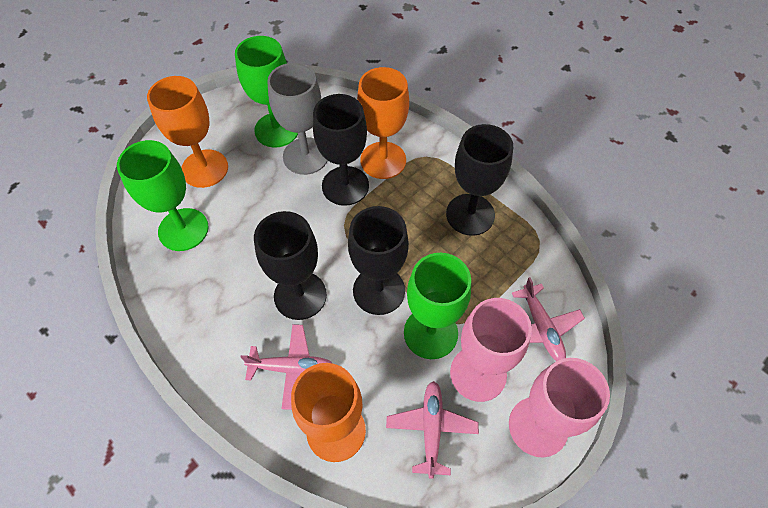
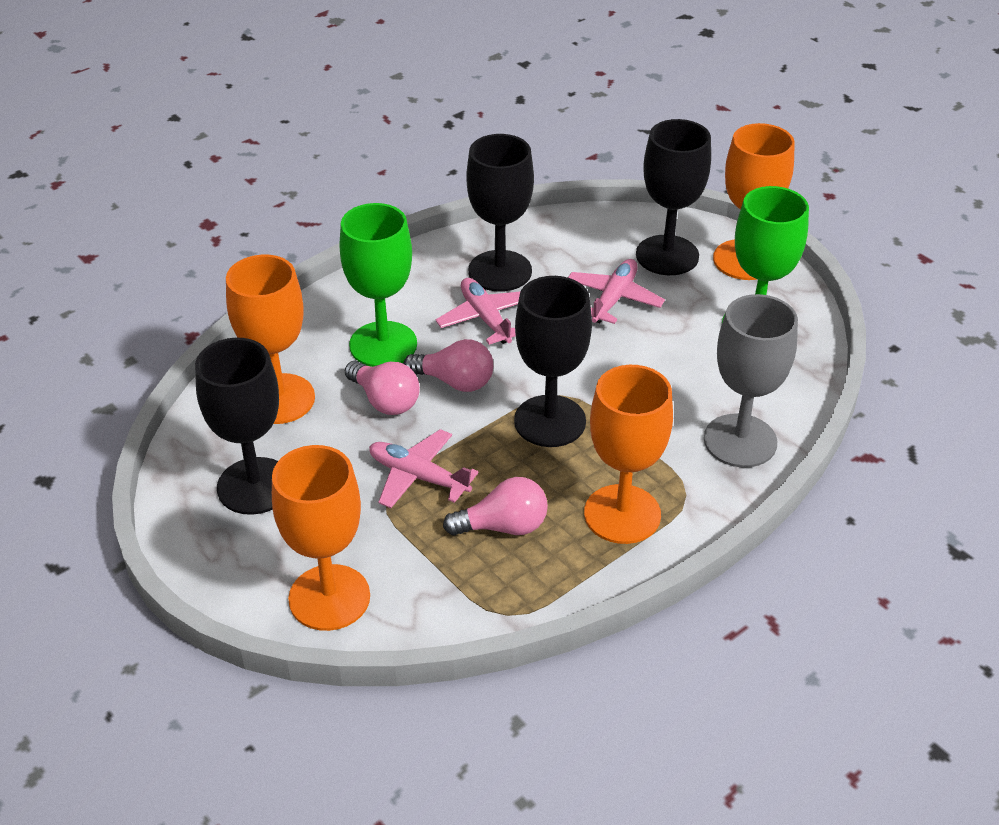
green goblet: 3 -> 2
orange goblet: 3 -> 4
pink goblet: 2 -> 0
pink light bulb: 0 -> 3

